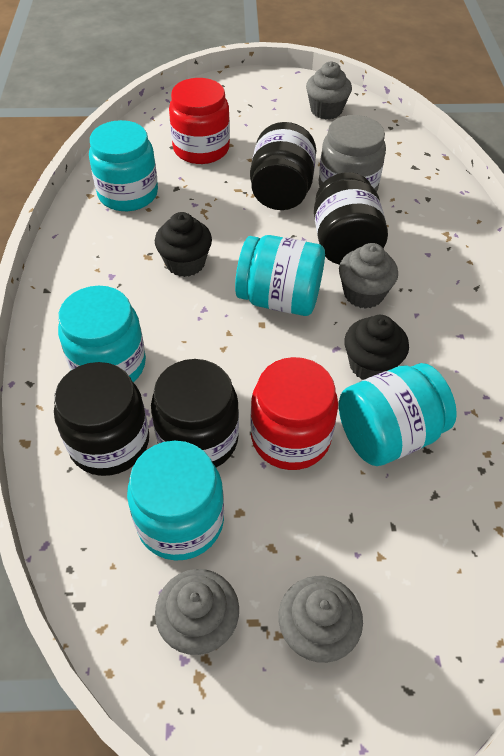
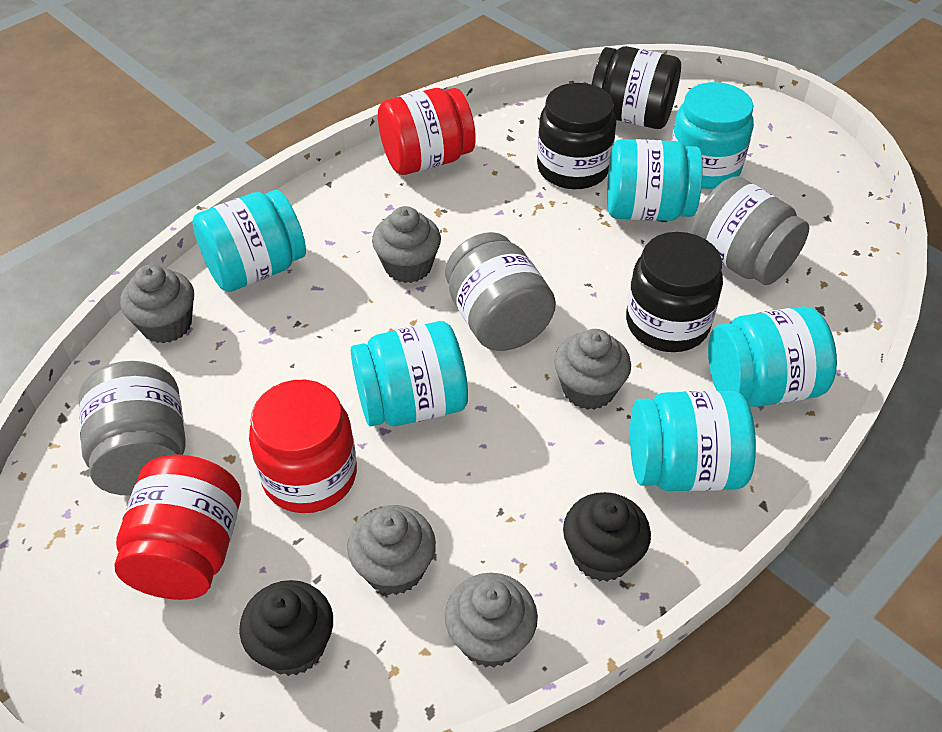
black jar: 4 -> 3
grey cupcake: 4 -> 5
grey jar: 1 -> 3
red jar: 2 -> 3
turquoise jar: 5 -> 6

